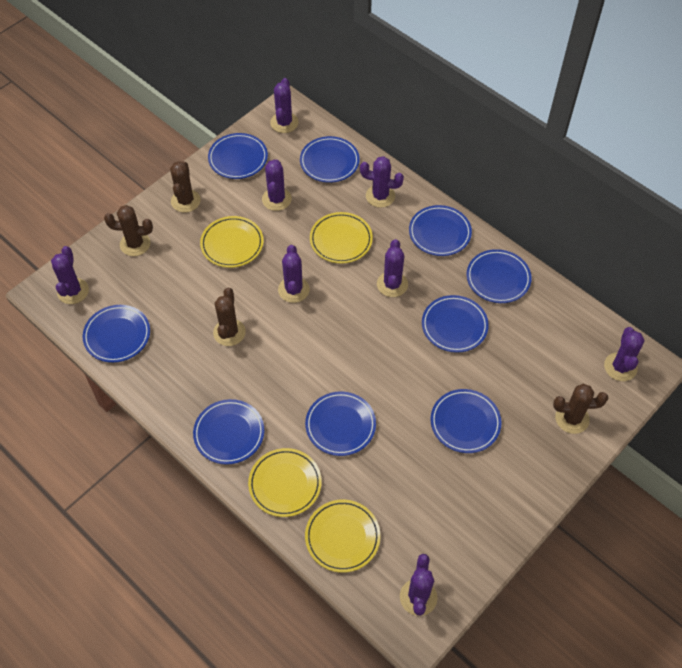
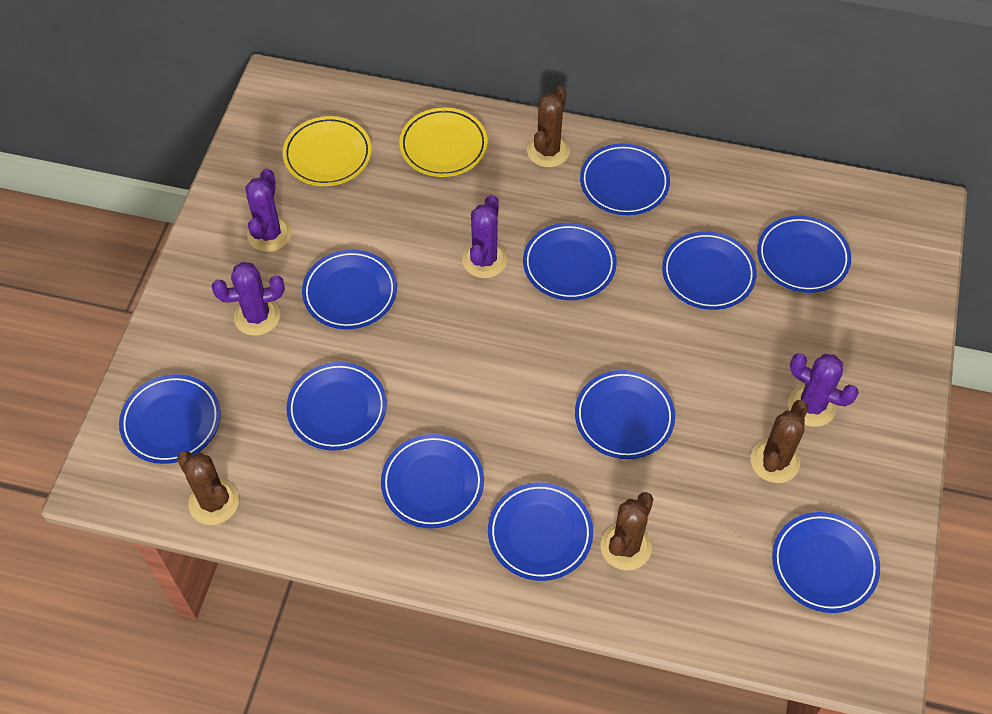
blue plate: 9 -> 11
purple cactus: 8 -> 4
yellow plate: 4 -> 2

